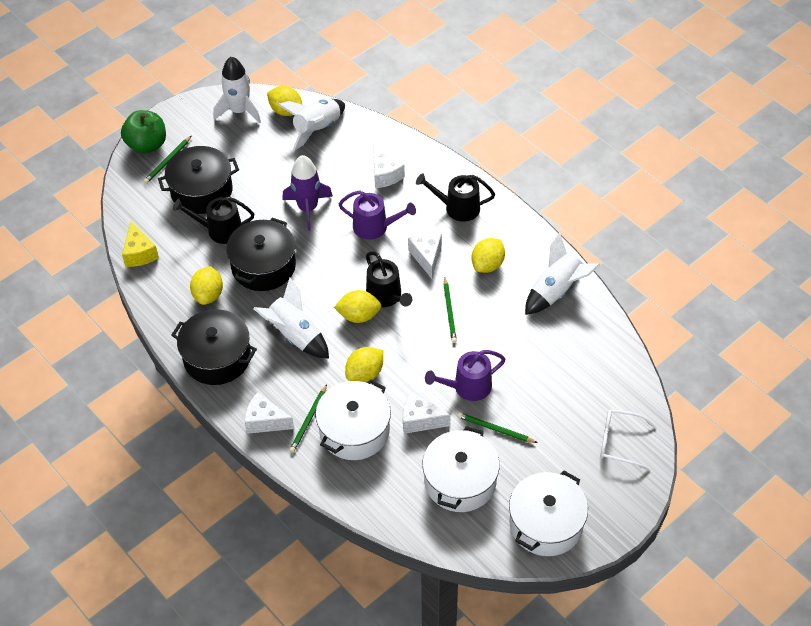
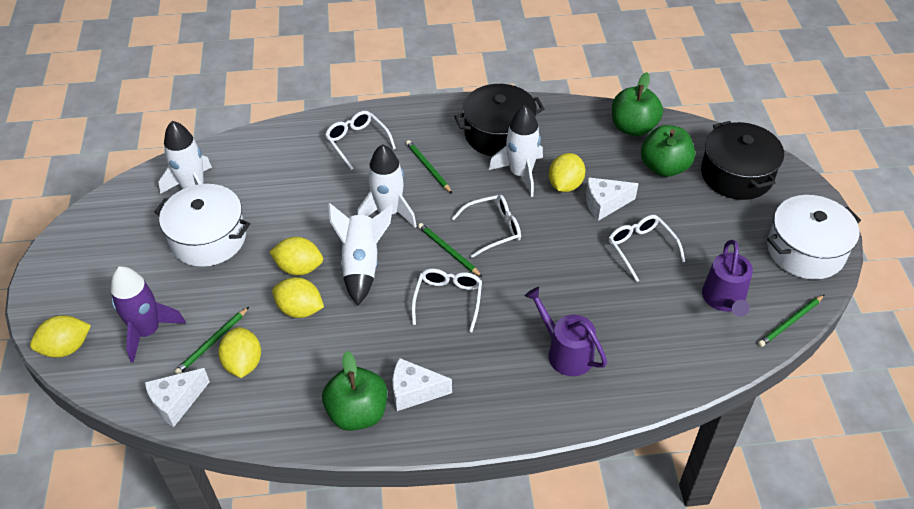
black pot: 3 -> 2
black watering can: 3 -> 0
green apple: 1 -> 3
white cheese: 4 -> 3
white glasses: 1 -> 4
white pot: 3 -> 2
yellow cheese: 1 -> 0

